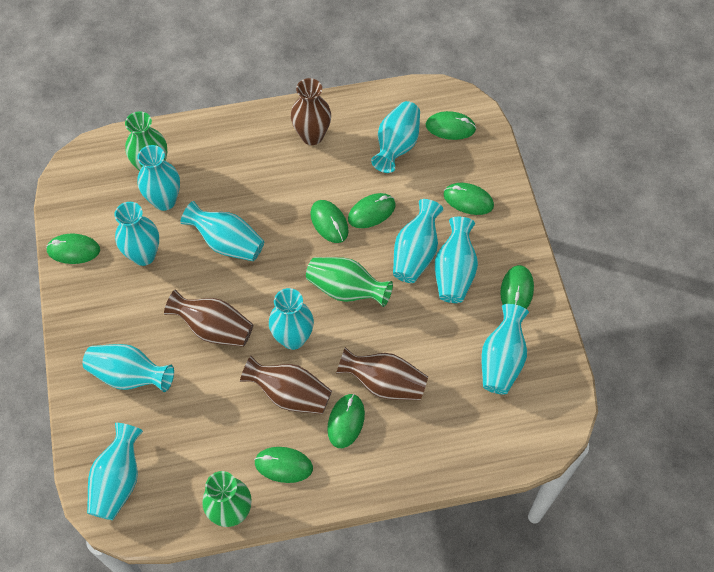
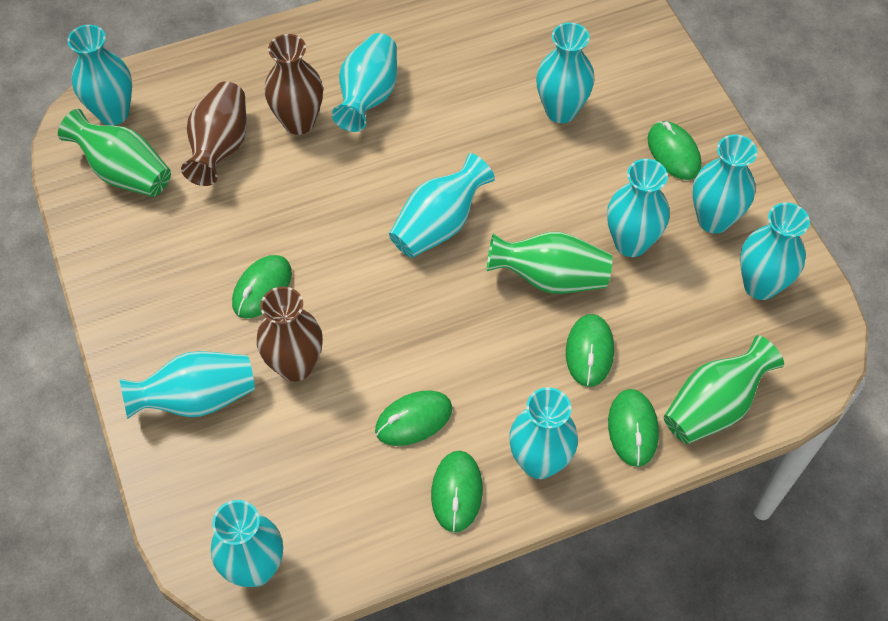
brown vase: 4 -> 3
green mouse: 8 -> 6

